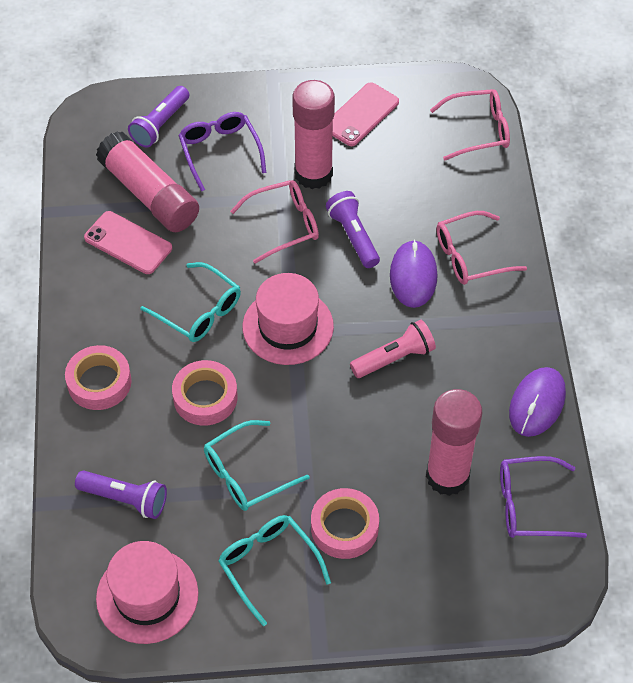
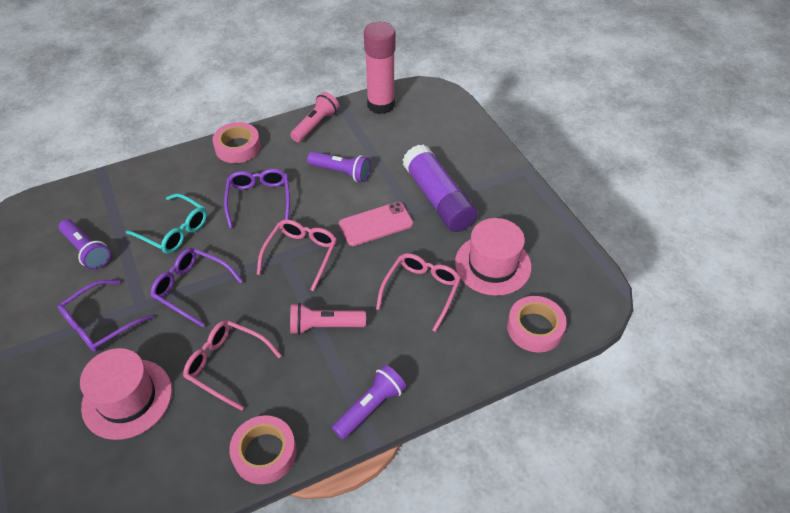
pink flashlight: 1 -> 2
pink glue stick: 3 -> 1
pink phone: 2 -> 1
purple glasses: 2 -> 3
purple glue stick: 0 -> 1
purple mouse: 2 -> 0
turquoise glasses: 3 -> 1

